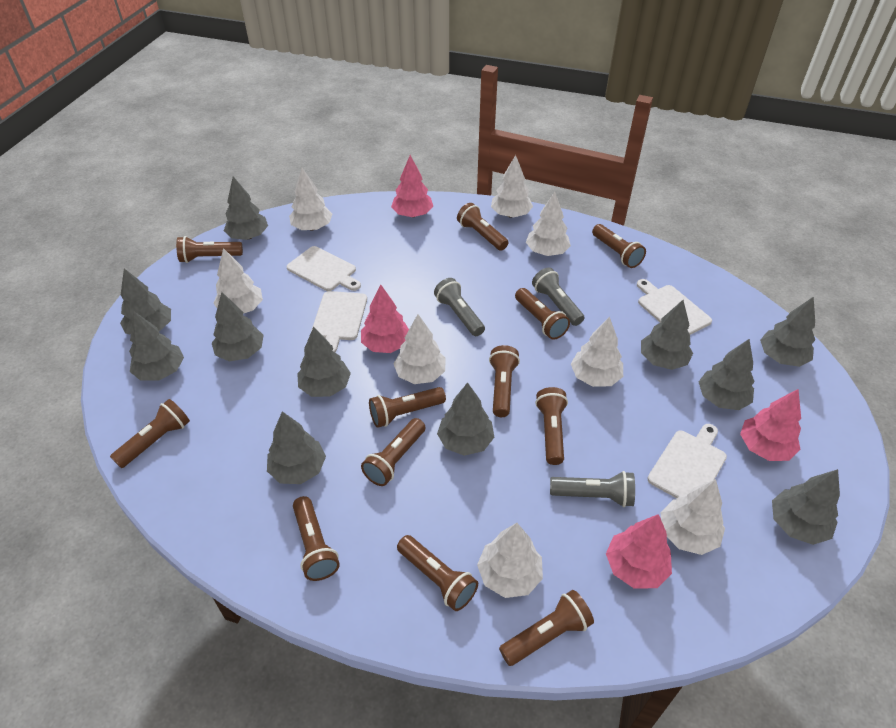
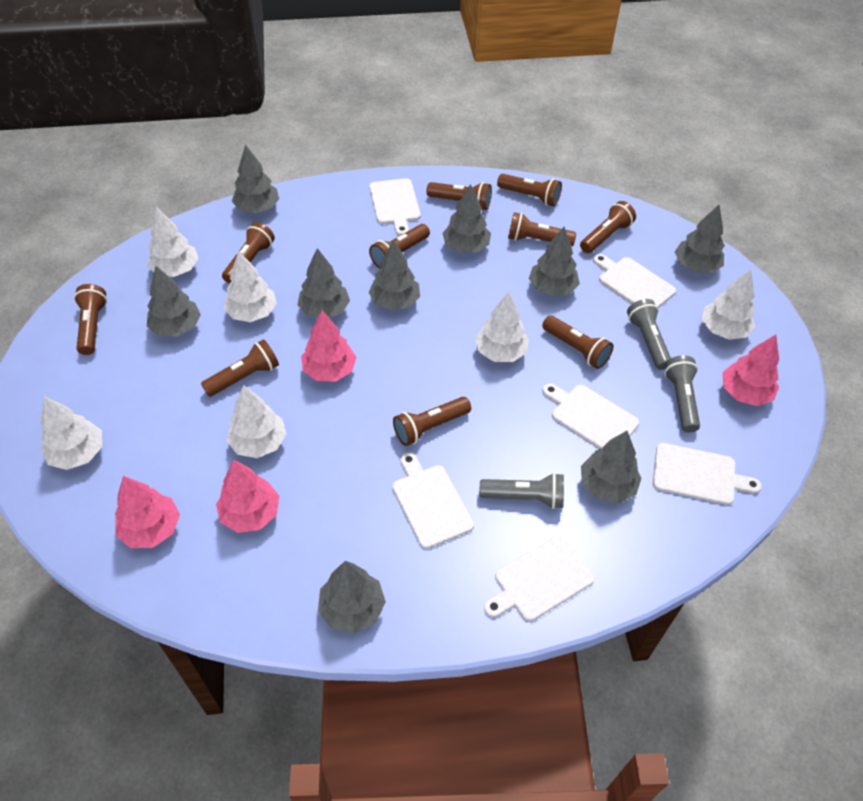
brown flashlight: 12 -> 10
grey tree: 11 -> 9
white cutting board: 4 -> 6
white tree: 8 -> 6

